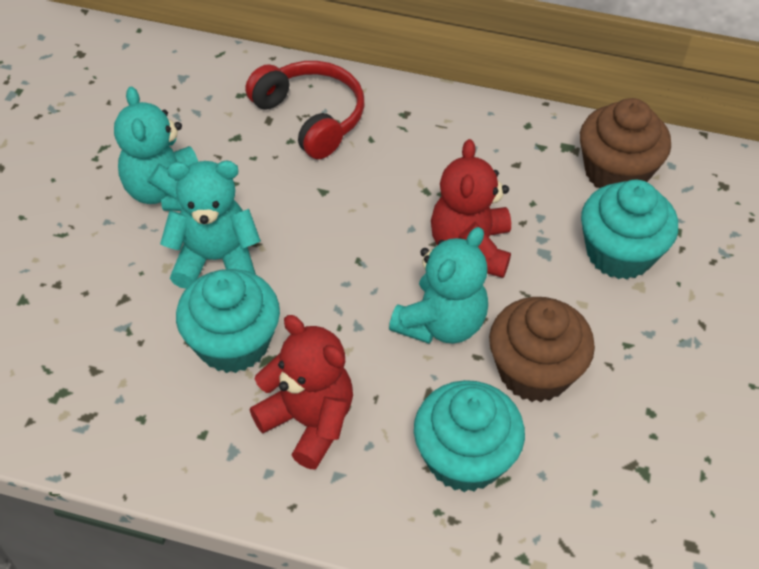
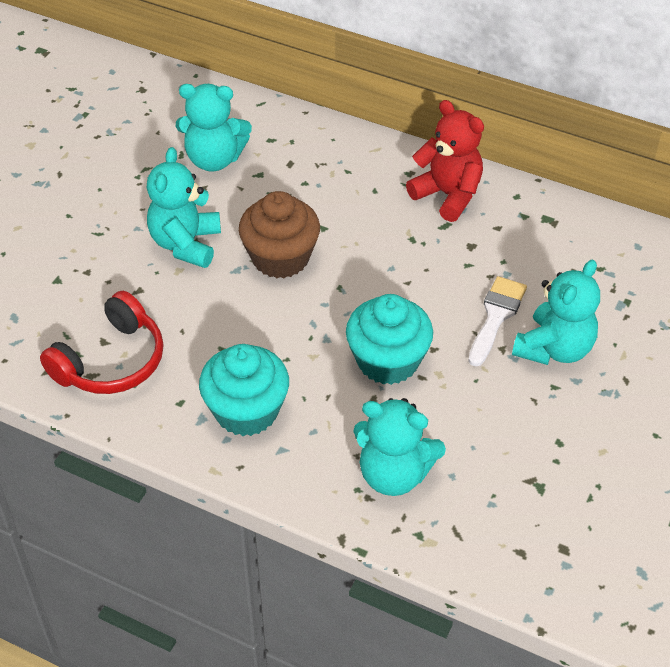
brown cupcake: 2 -> 1
red teddy bear: 2 -> 1
turquoise cupcake: 3 -> 2
turquoise teddy bear: 3 -> 4
white brush: 0 -> 1

